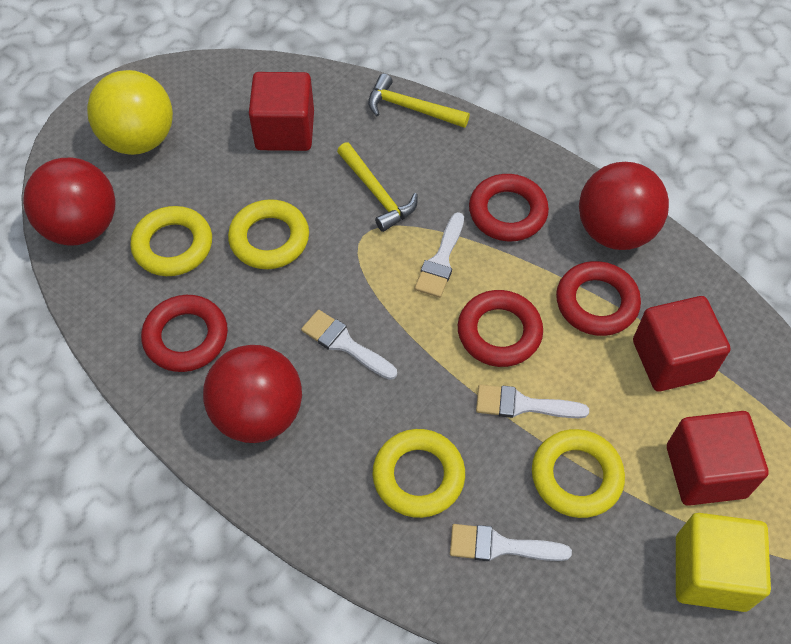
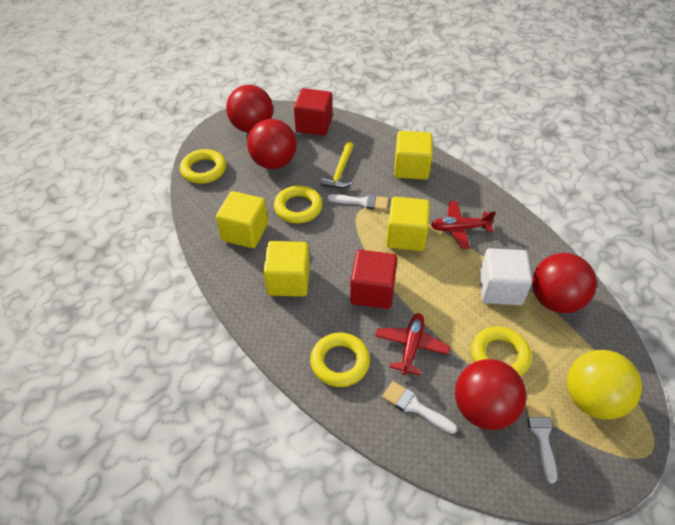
red ball: 3 -> 4
red cube: 3 -> 2
red plane: 0 -> 2
red ring: 4 -> 0
white brush: 4 -> 3
white cube: 0 -> 1
yellow cube: 1 -> 4
yellow hammer: 2 -> 1

